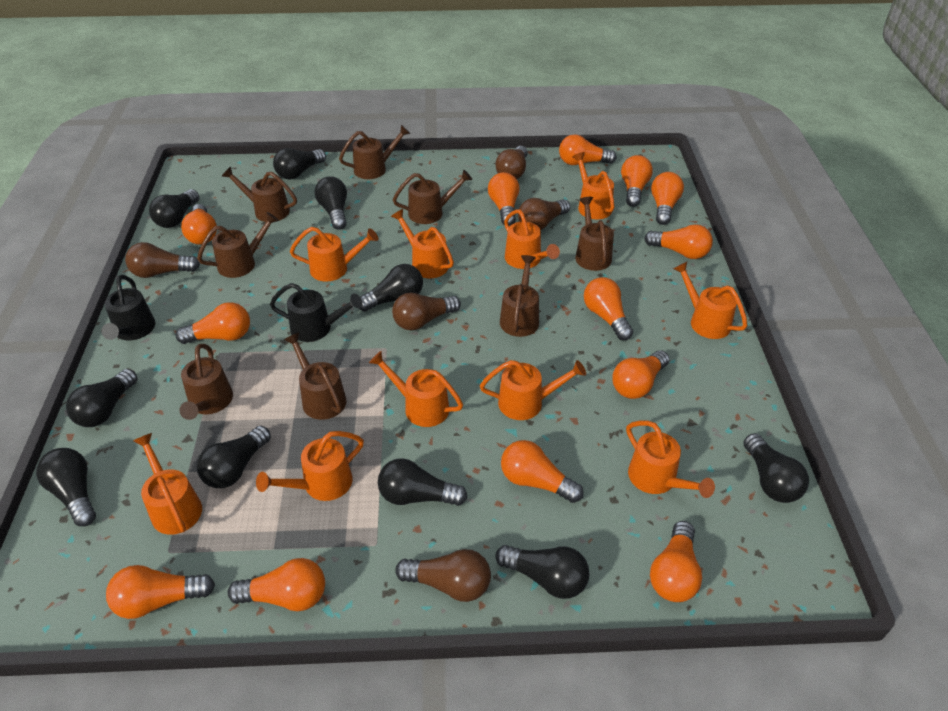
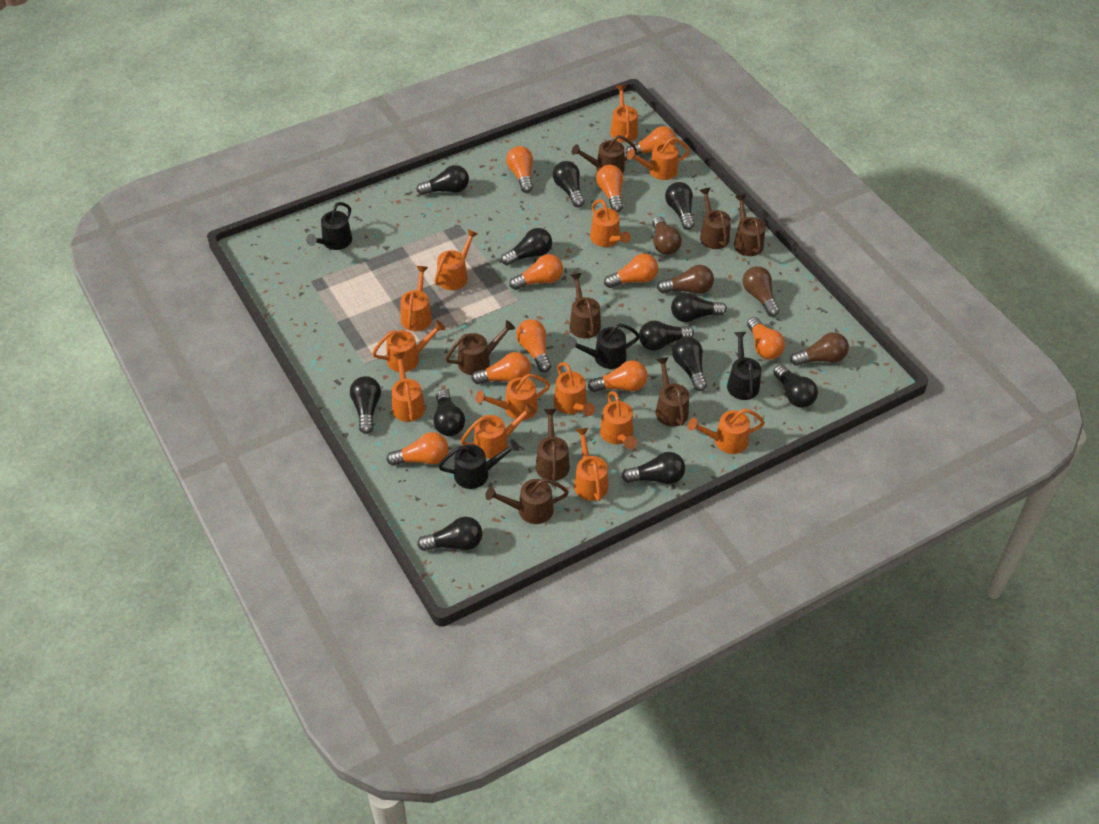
black light bulb: 10 -> 12
black watering can: 2 -> 4
brown light bulb: 5 -> 4
orange light bulb: 13 -> 10
orange watering can: 10 -> 13

